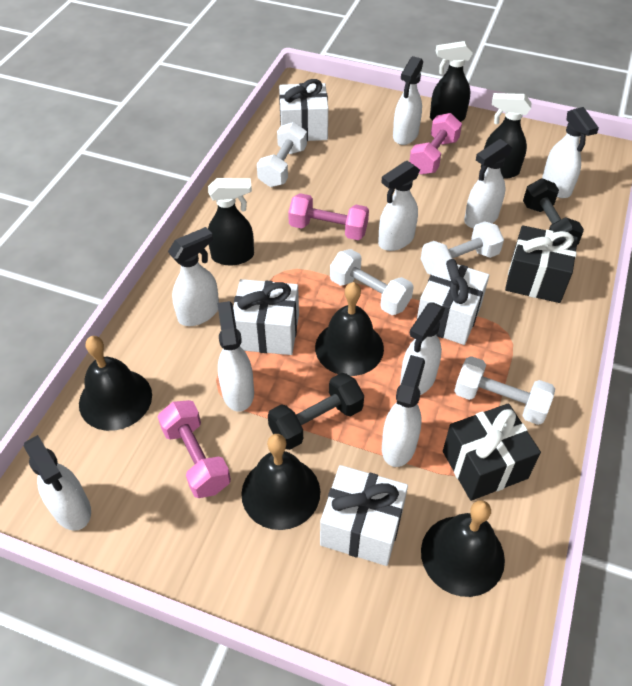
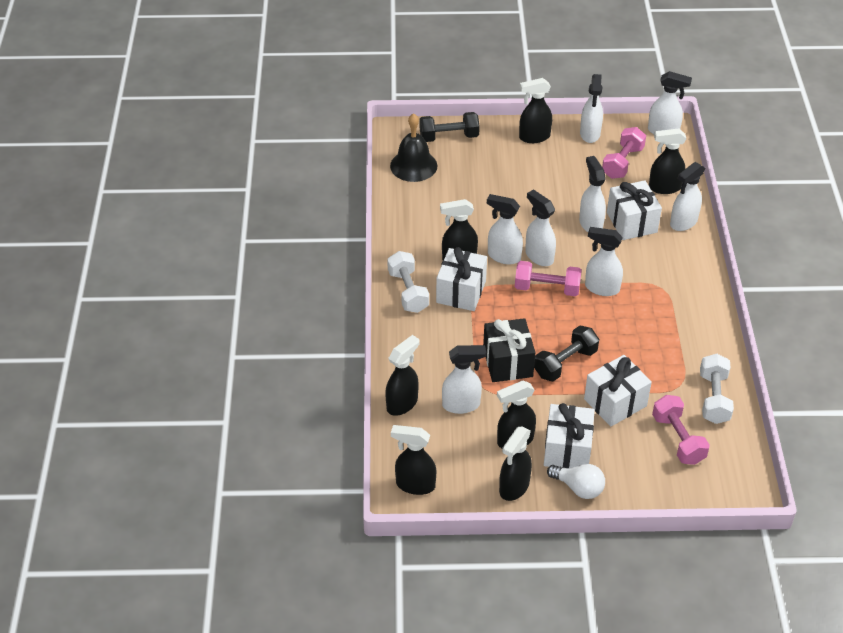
black bell: 4 -> 1
black gift: 2 -> 1
black spray bottle: 3 -> 7
white dumbbell: 4 -> 2
white light bulb: 0 -> 1
white spray bottle: 9 -> 8

